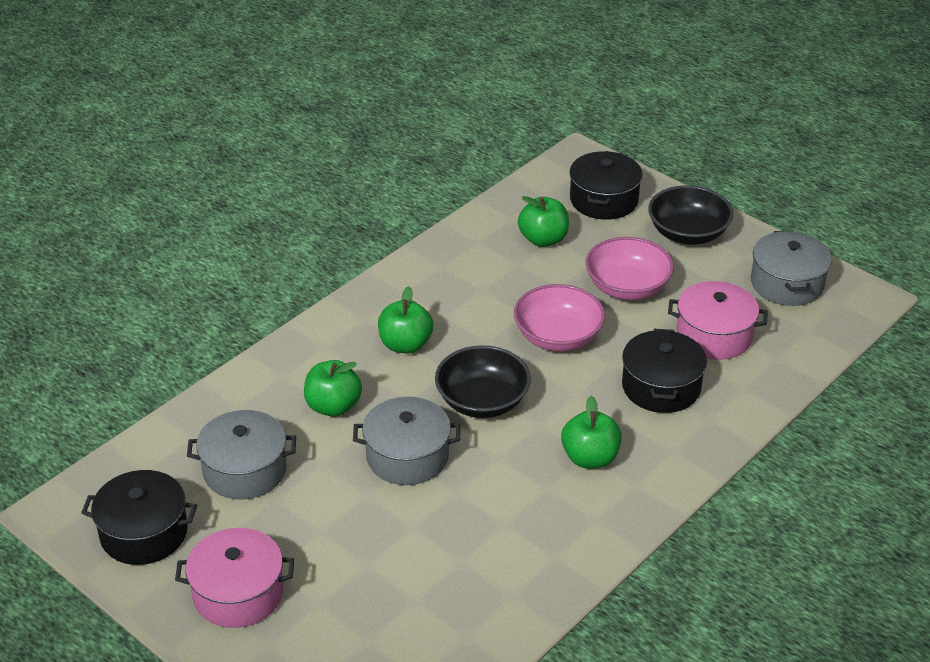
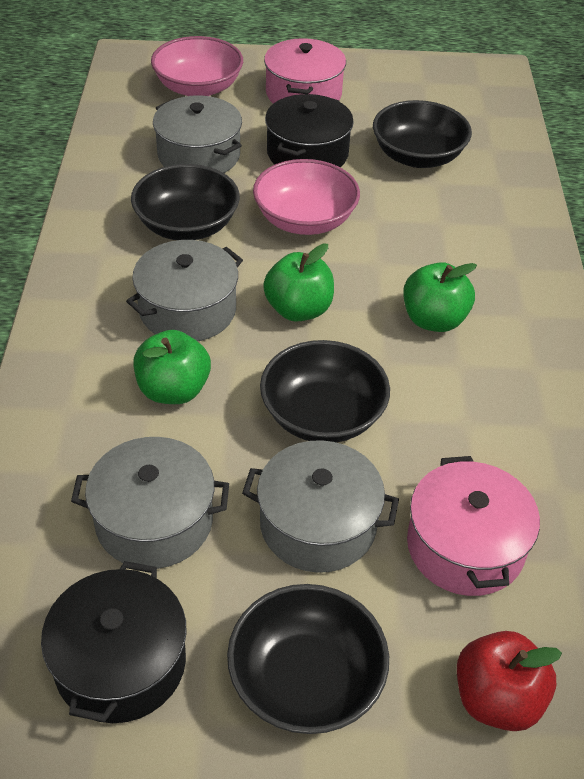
black bowl: 2 -> 4
black pot: 3 -> 2
green apple: 4 -> 3
grey pot: 3 -> 4
red apple: 0 -> 1

